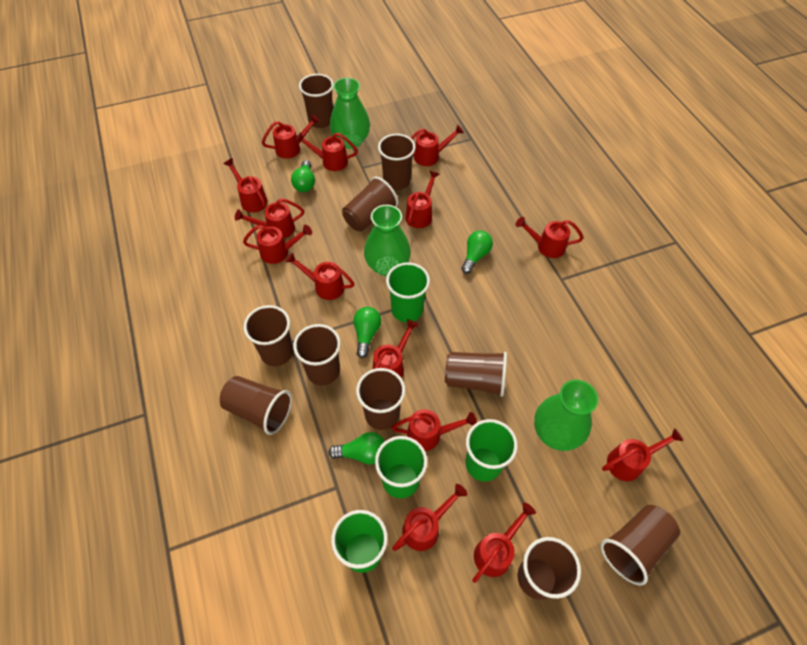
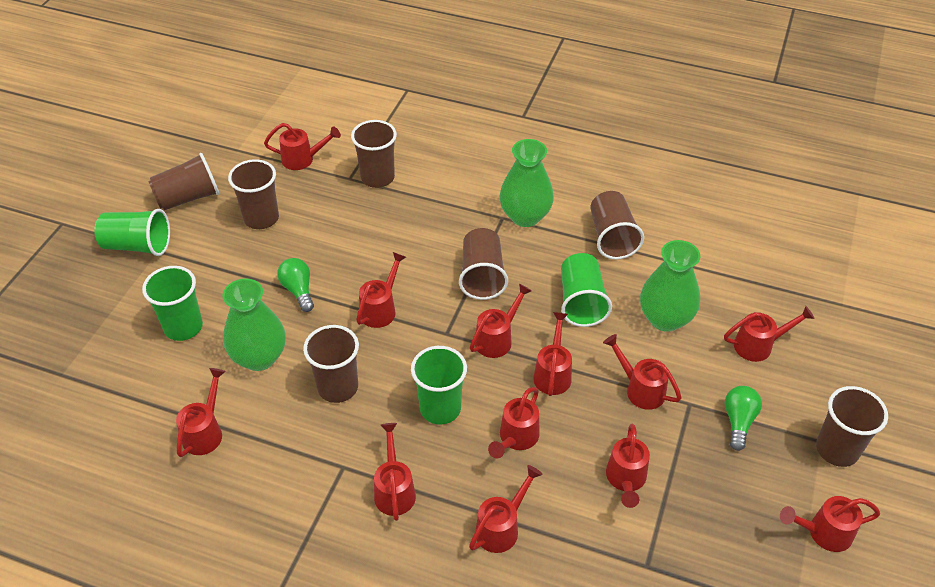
brown cup: 10 -> 7
green light bulb: 4 -> 2
red watering can: 14 -> 12

